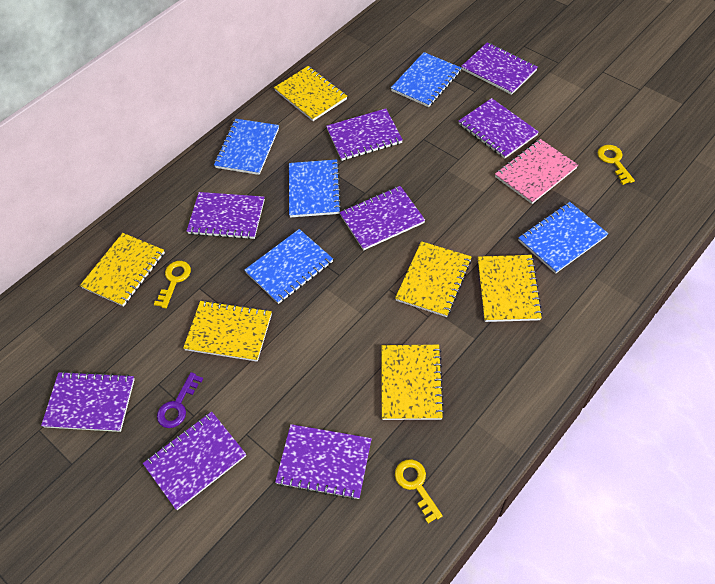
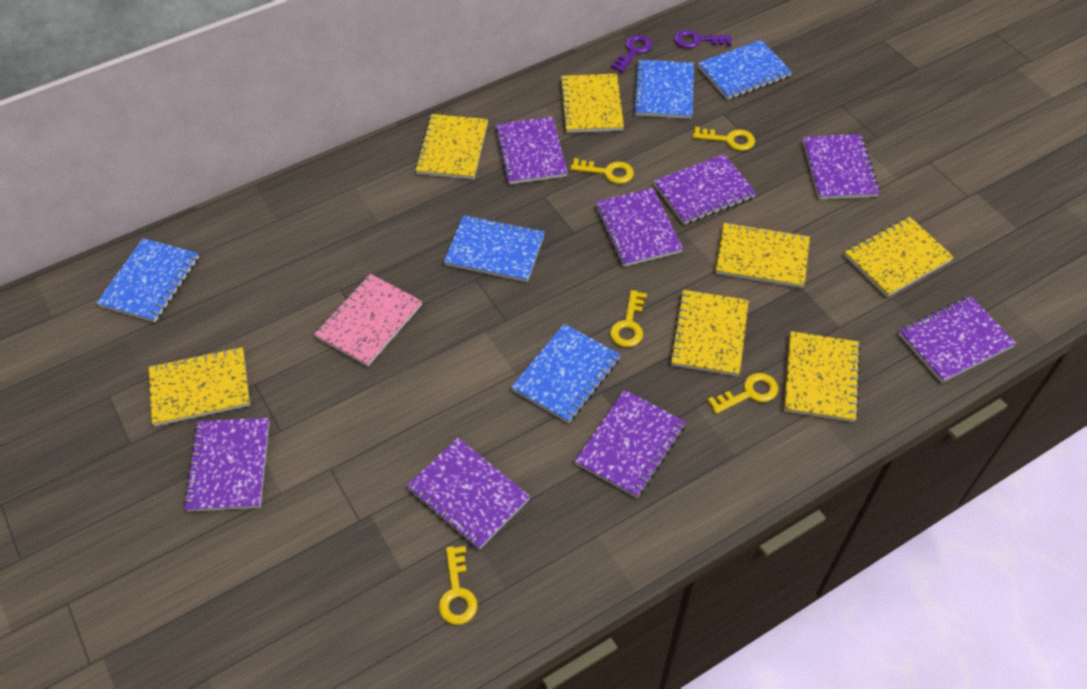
purple key: 1 -> 2
yellow key: 3 -> 5
yellow notebook: 6 -> 7

